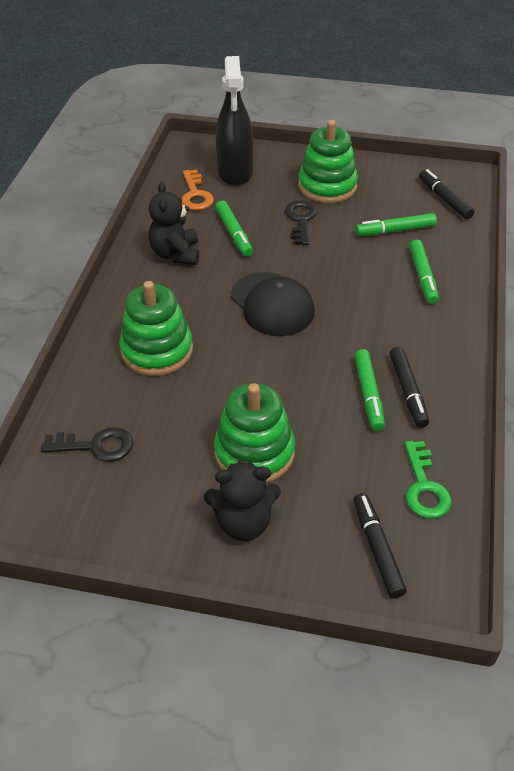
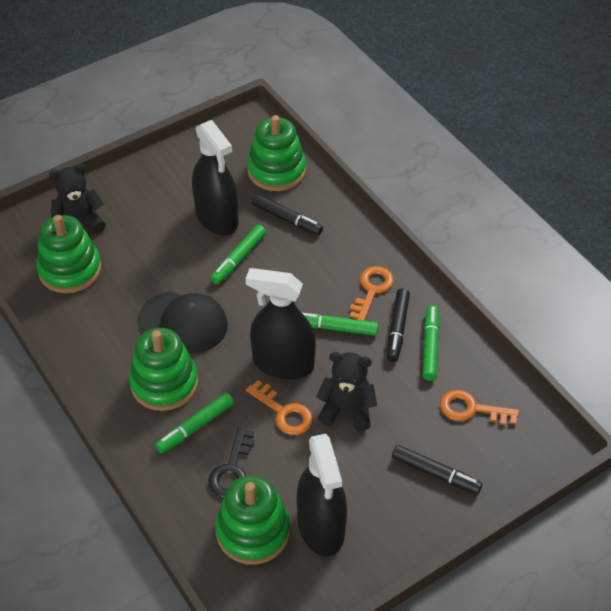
black key: 2 -> 1
black spray bottle: 1 -> 3
green key: 1 -> 0
green stacking toy: 3 -> 4
orange key: 1 -> 3

